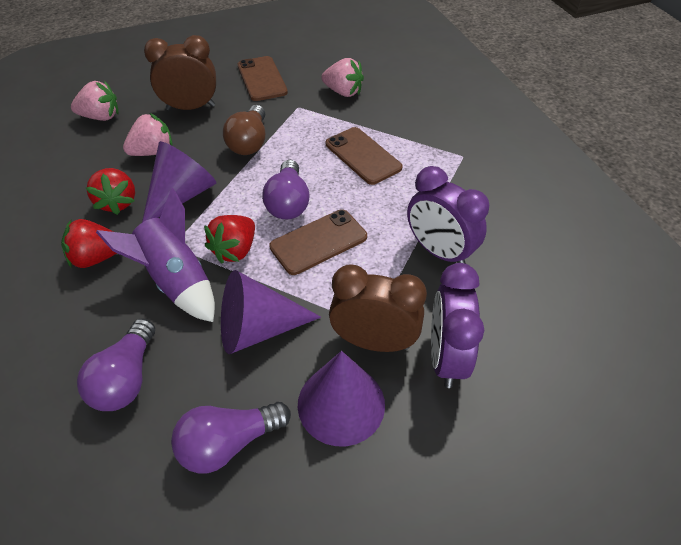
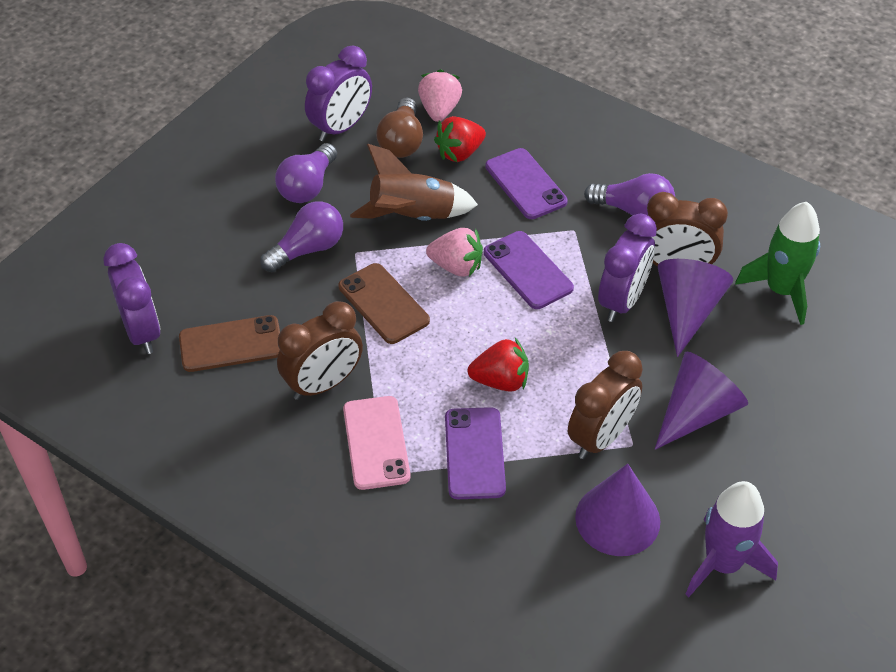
brown clock: 2 -> 3
brown phone: 3 -> 2
brown rocket: 0 -> 1
green rocket: 0 -> 1
pink phone: 0 -> 1
pink strawberry: 3 -> 2
purple clock: 2 -> 3
purple phone: 0 -> 3
red strawberry: 3 -> 2

